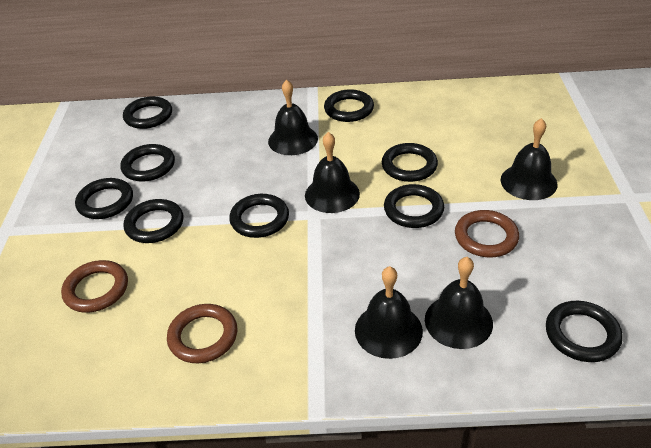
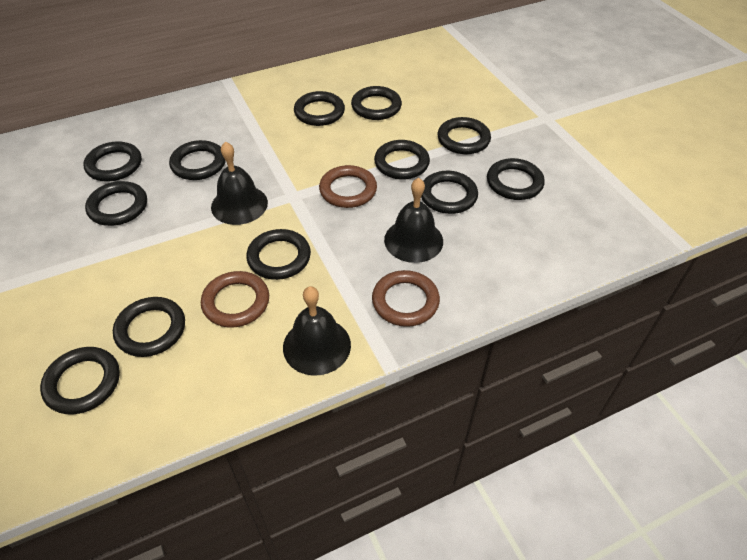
black bell: 5 -> 3
black ring: 9 -> 12

